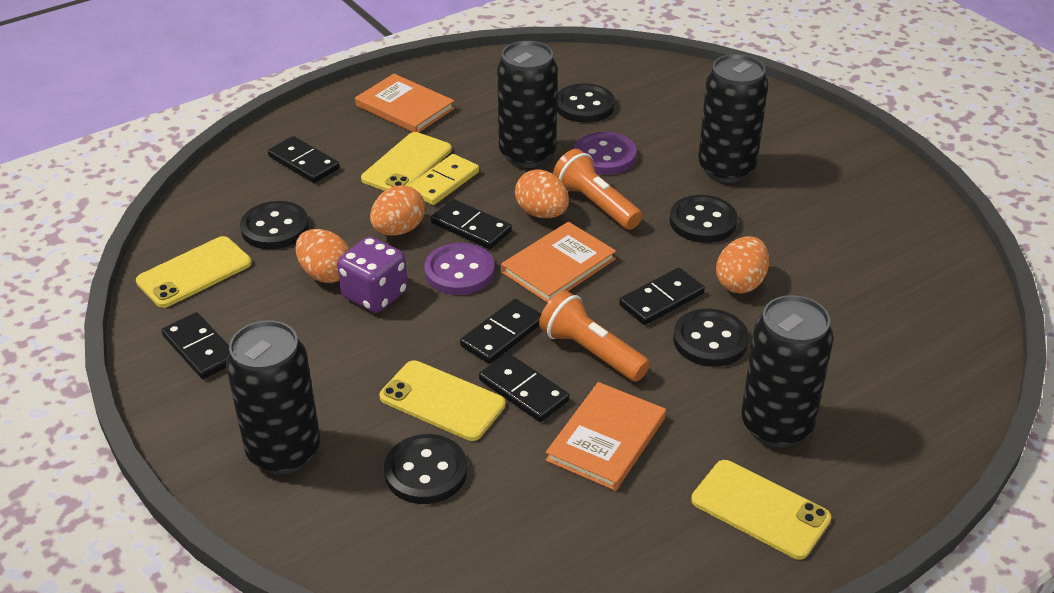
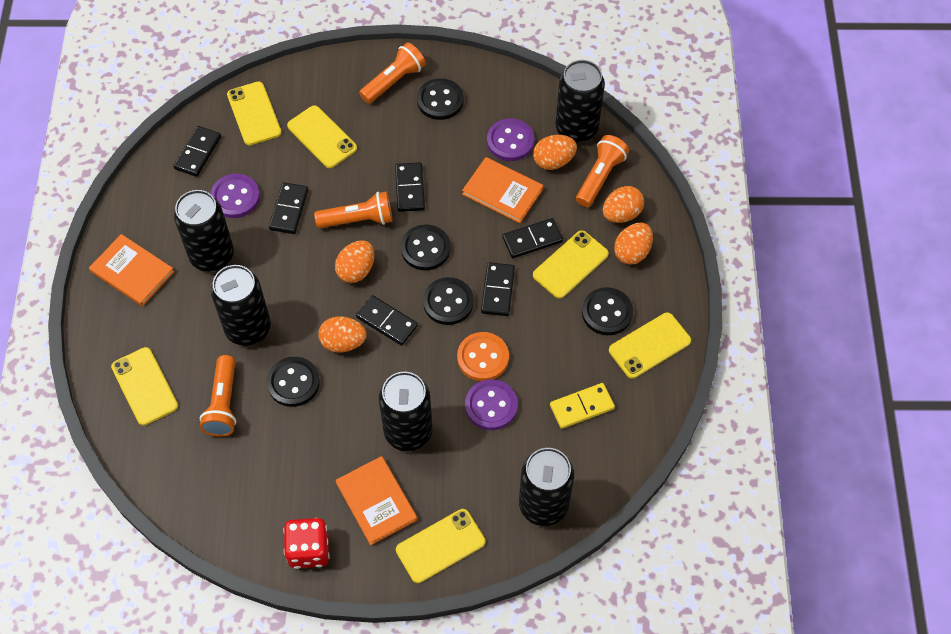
black can: 4 -> 5
orange button: 0 -> 1
orange egg: 4 -> 5
orange flashlight: 2 -> 4
purple button: 2 -> 3
purple dice: 1 -> 0
red dice: 0 -> 1
yellow phone: 4 -> 6

